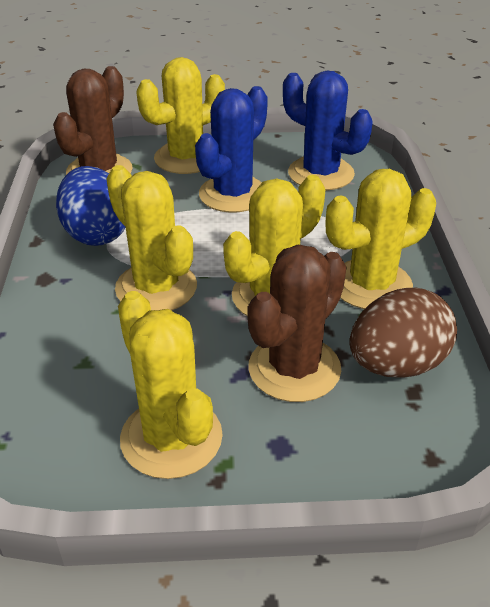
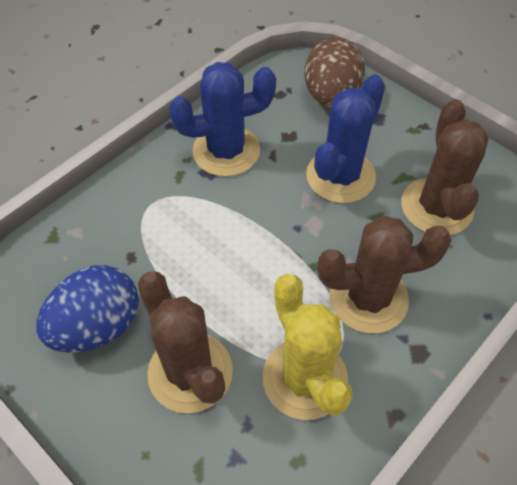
brown cactus: 2 -> 3
yellow cactus: 5 -> 1

